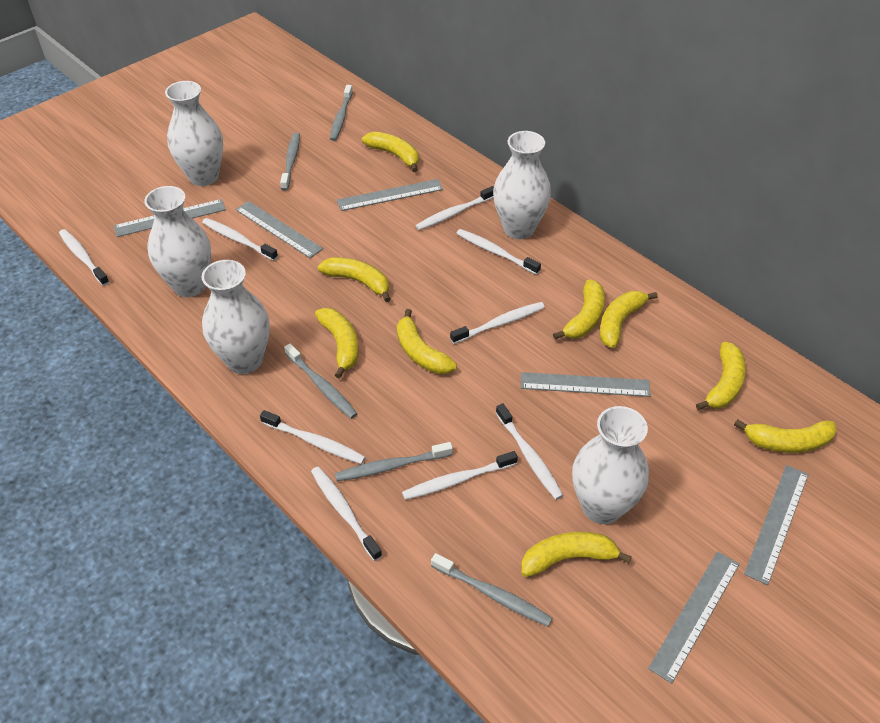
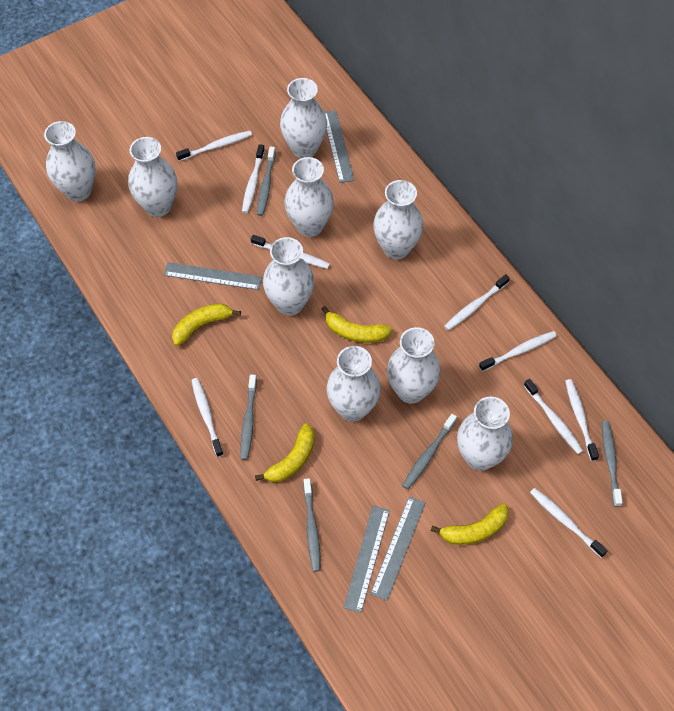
grey ruler: 6 -> 4
white vase: 5 -> 9
yellow banana: 9 -> 4

